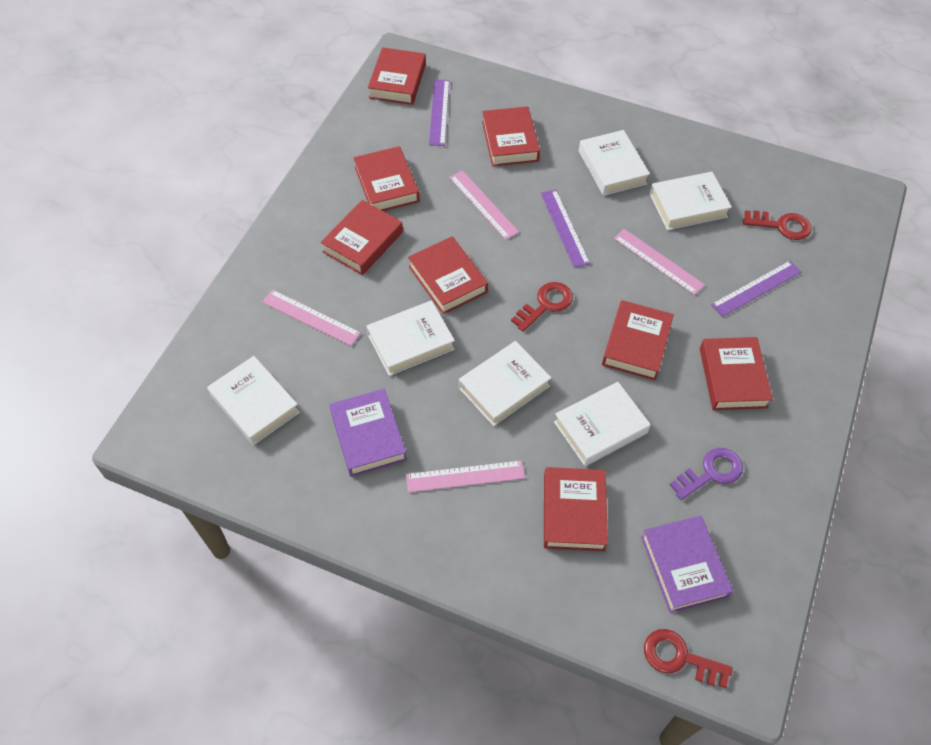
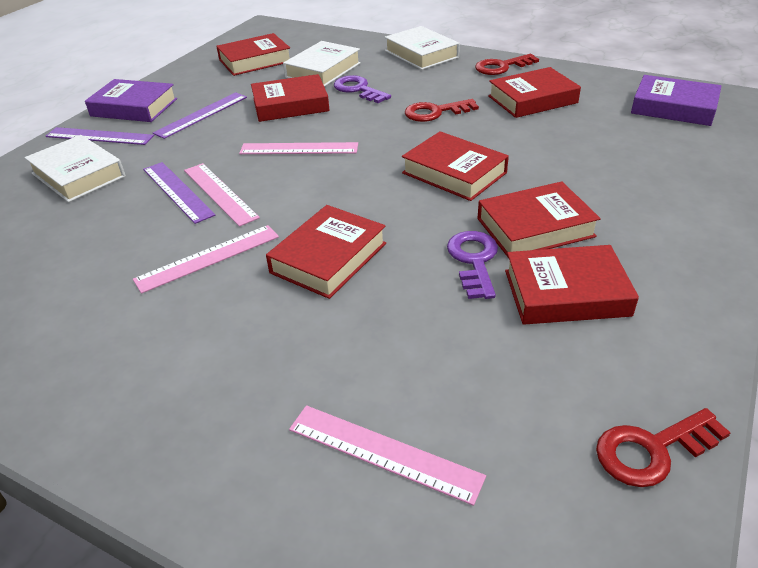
purple key: 1 -> 2
red book: 8 -> 7
white book: 6 -> 3

